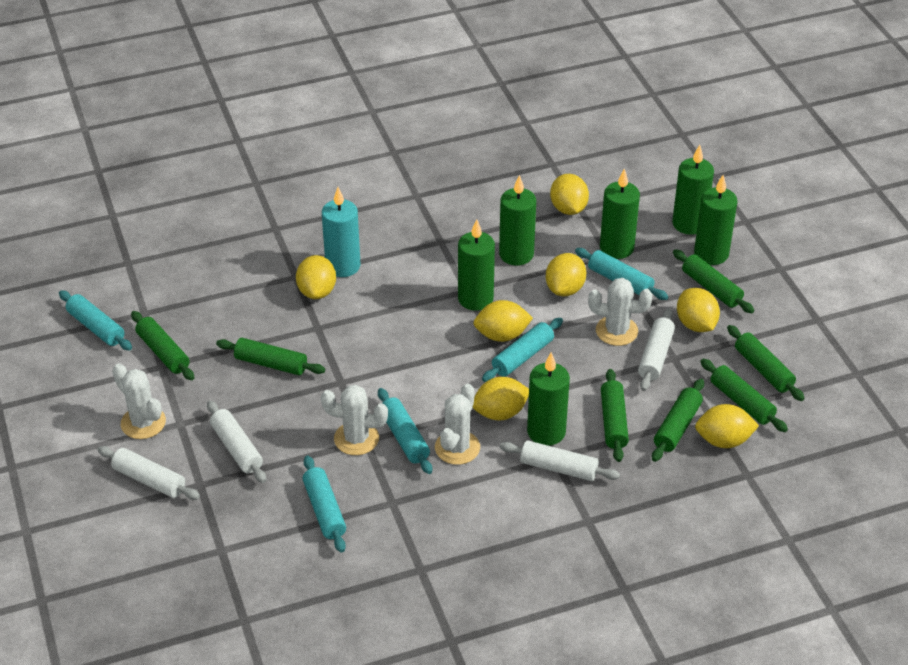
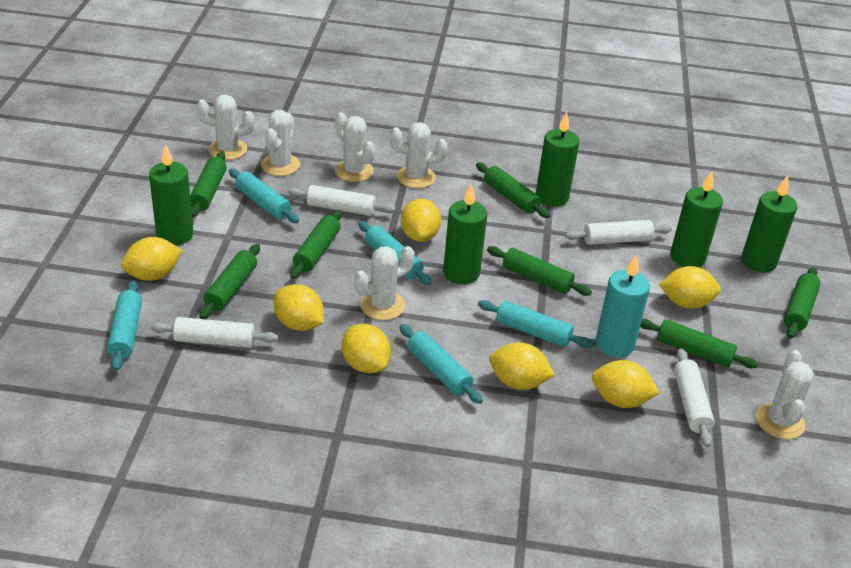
green candle: 6 -> 5
white cactus: 4 -> 6

